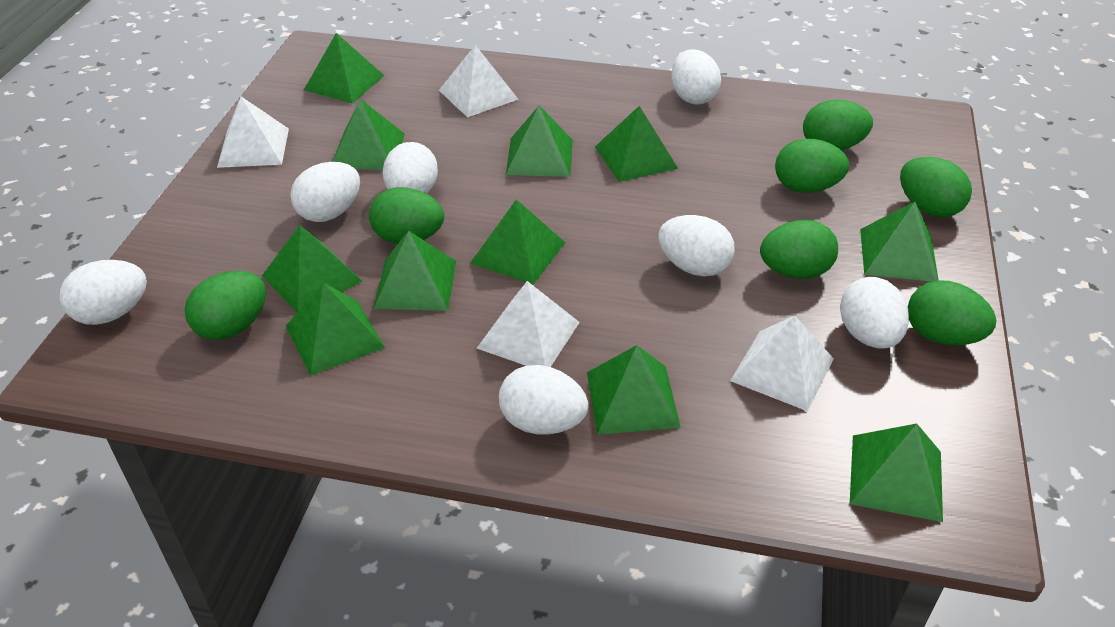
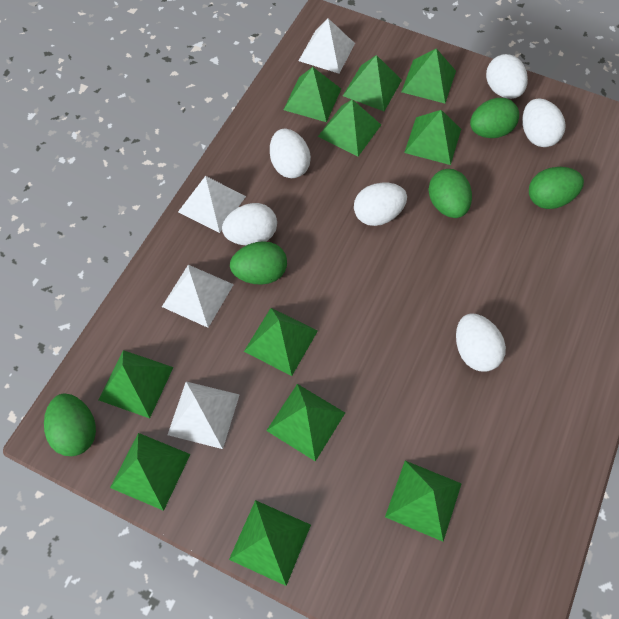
green egg: 7 -> 5
white egg: 7 -> 6

